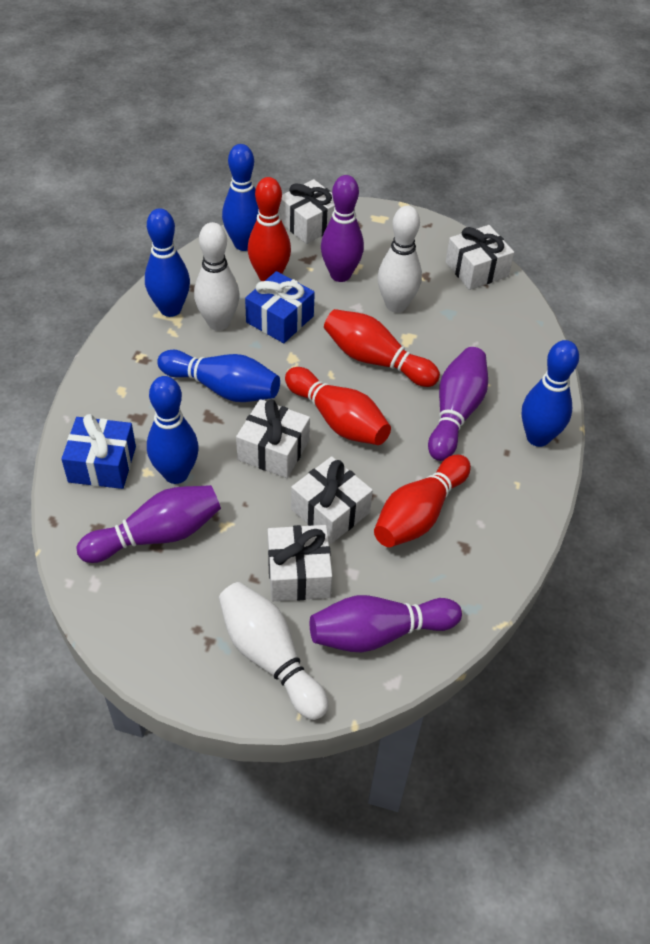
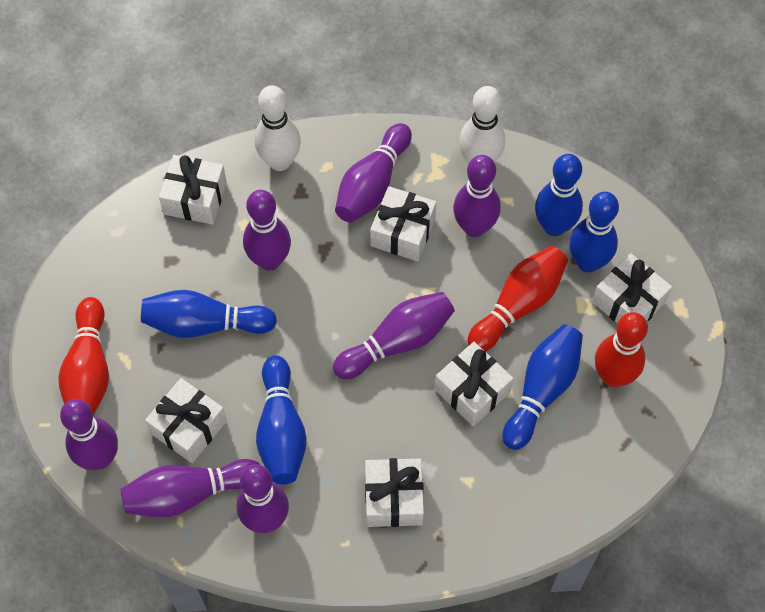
blue gift: 2 -> 0
purple bowling pin: 4 -> 7
red bowling pin: 4 -> 3
white bowling pin: 3 -> 2
white gift: 5 -> 6

